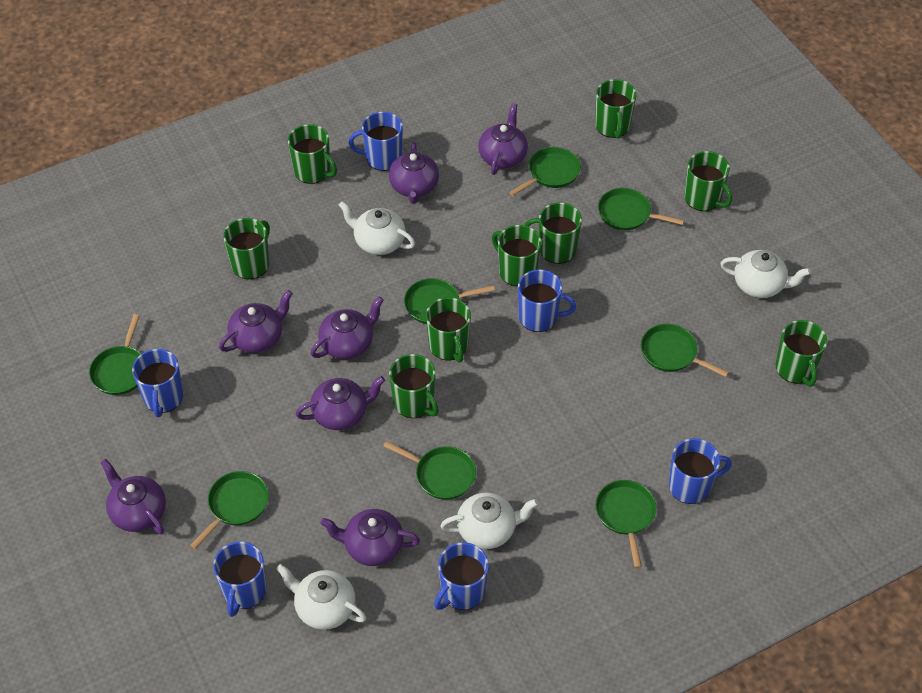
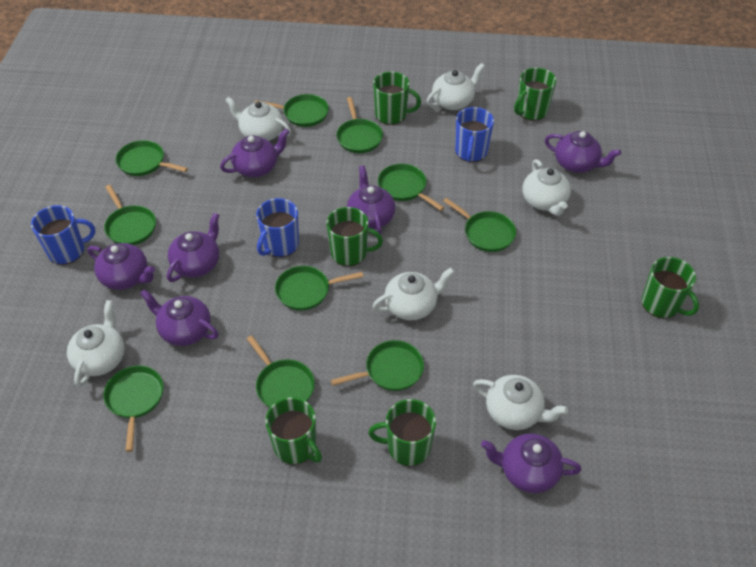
blue mug: 6 -> 3
green mug: 9 -> 6
green pan: 8 -> 10
white teapot: 4 -> 6

